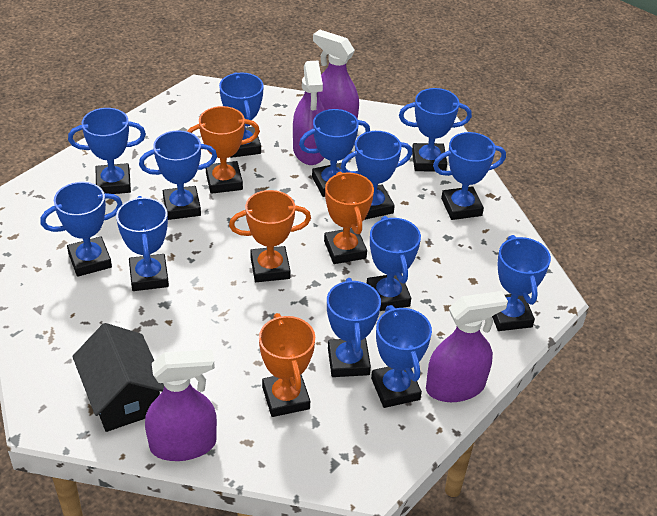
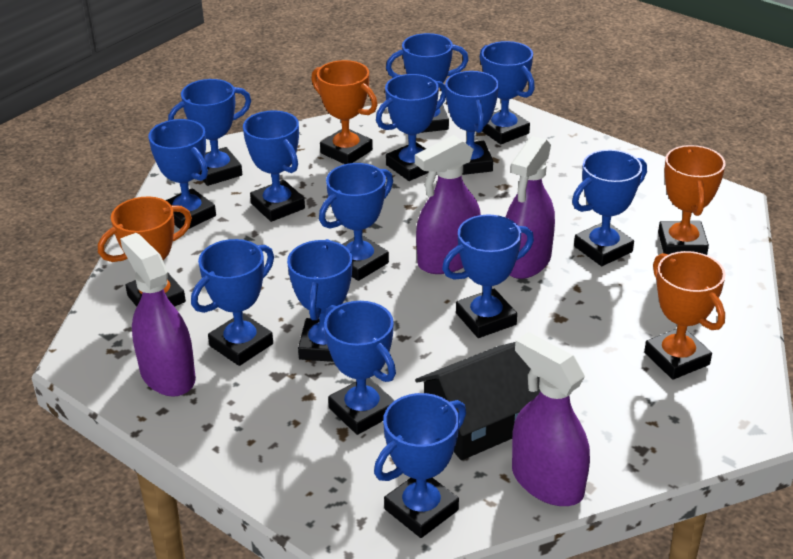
blue trophy: 13 -> 14

